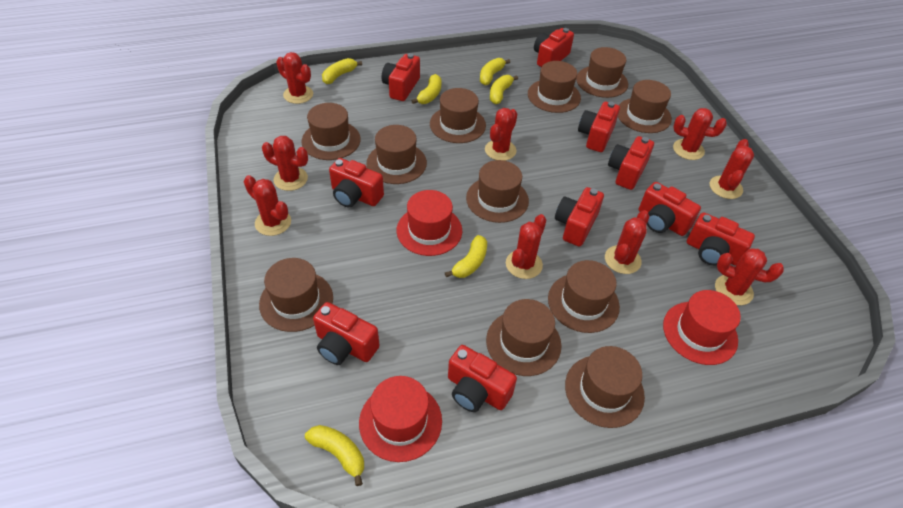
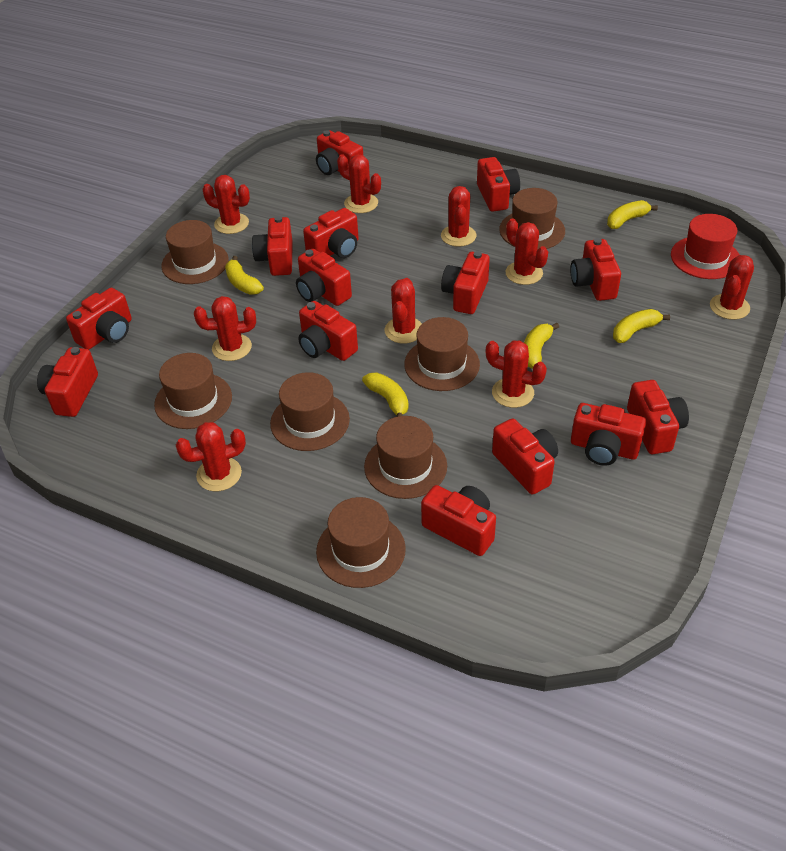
brown hat: 11 -> 7
red camera: 10 -> 14
red hat: 3 -> 1
yellow banana: 6 -> 5

